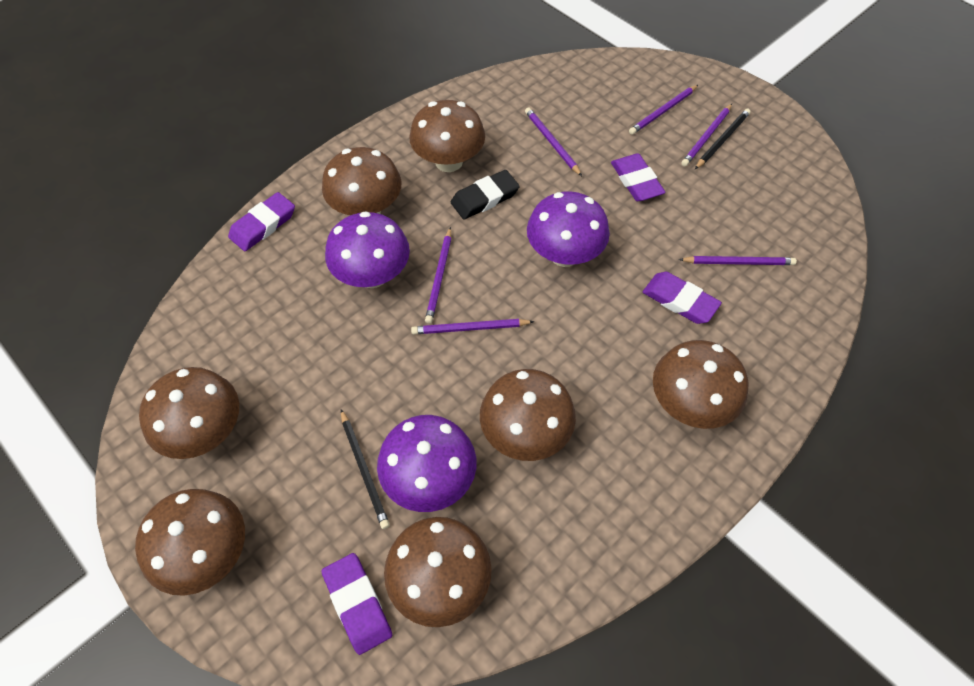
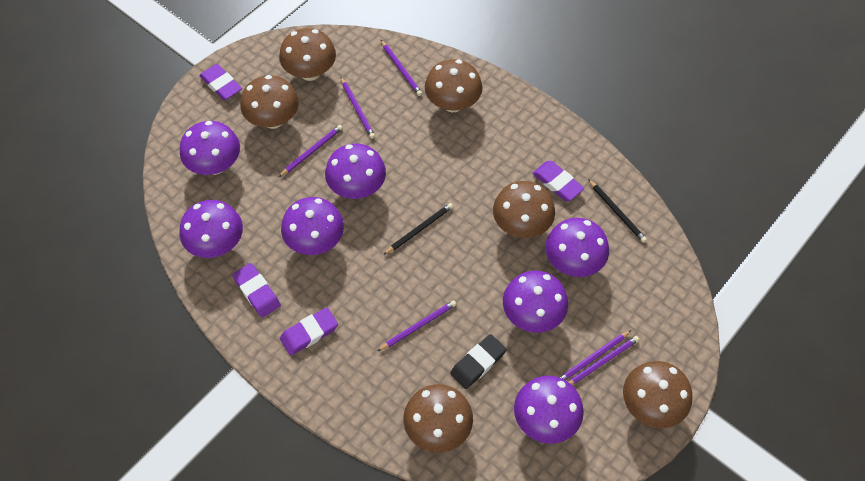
brown mushroom: 7 -> 6
purple mushroom: 3 -> 7

